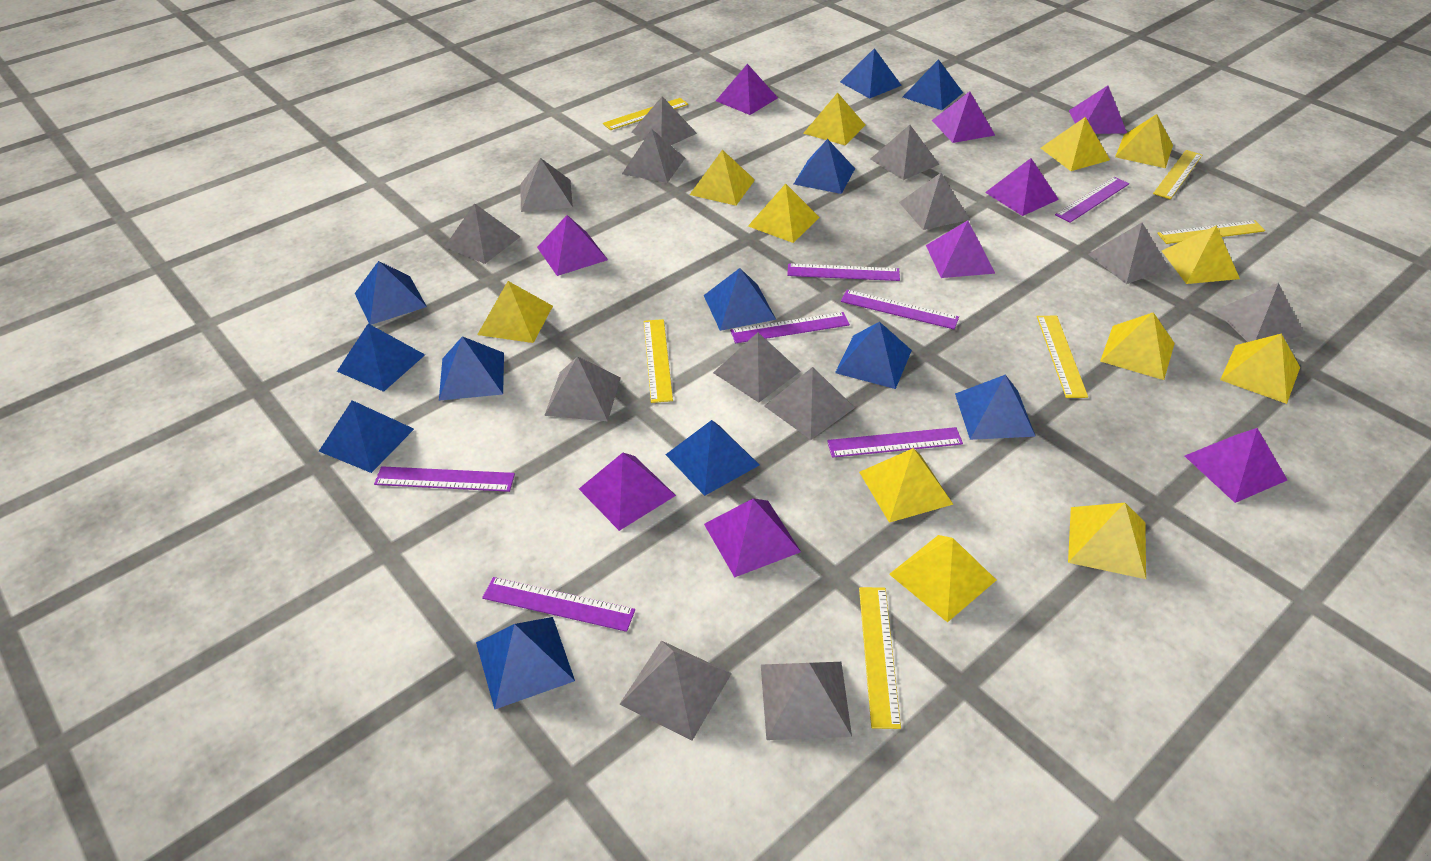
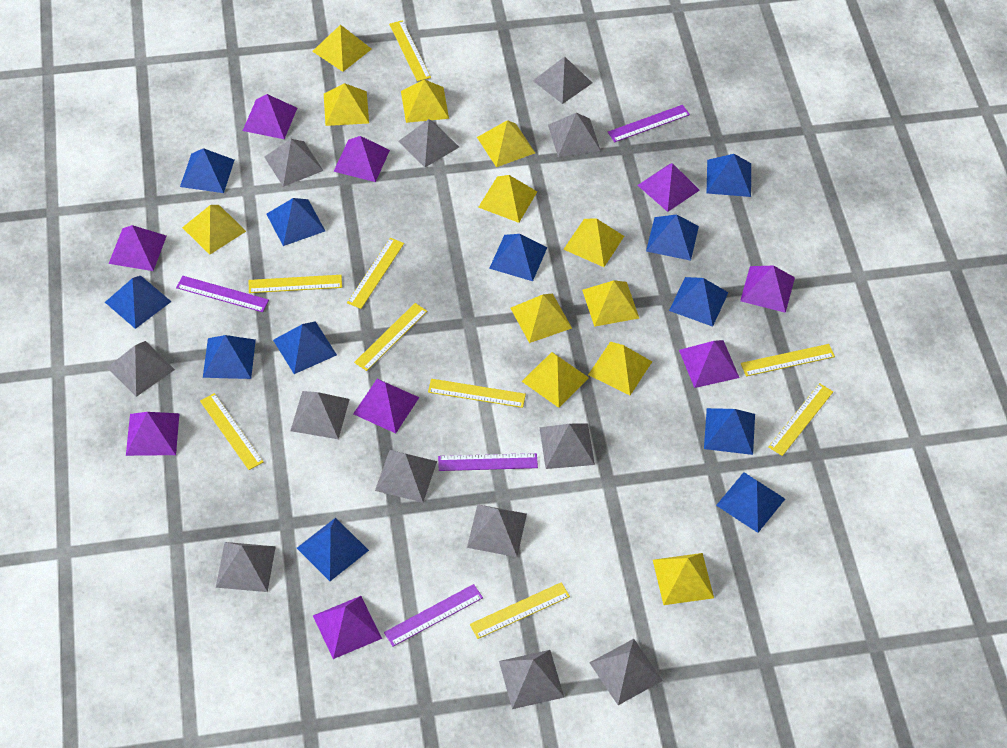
grey pyramid: 13 -> 12
purple ruler: 7 -> 4
yellow ruler: 6 -> 9

